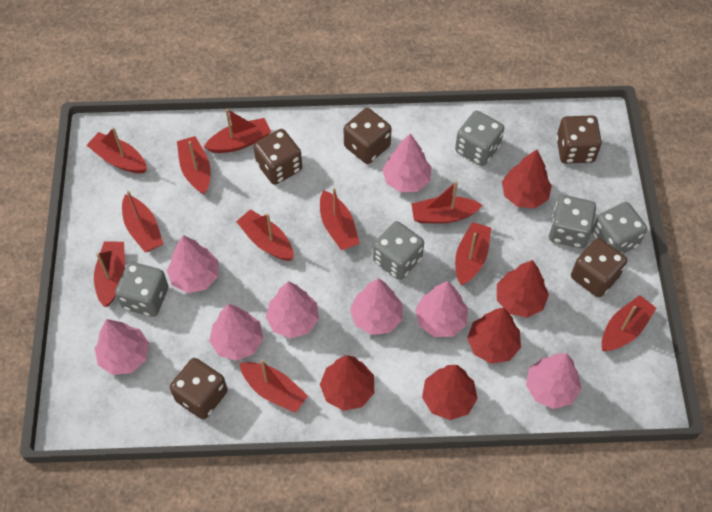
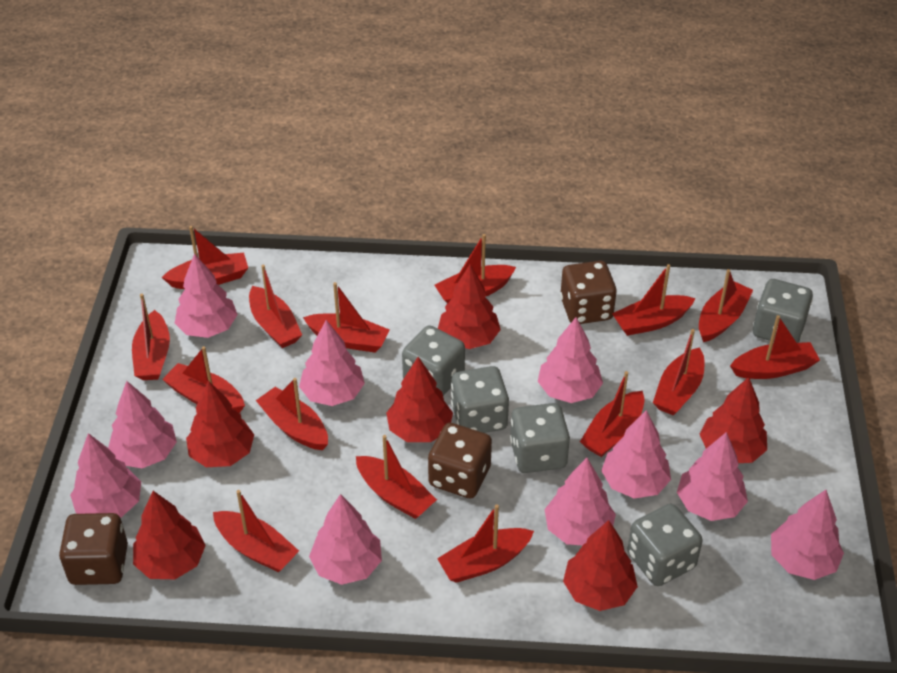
brown dice: 5 -> 3
pink tree: 8 -> 10
red boat: 11 -> 15
red tree: 5 -> 6

